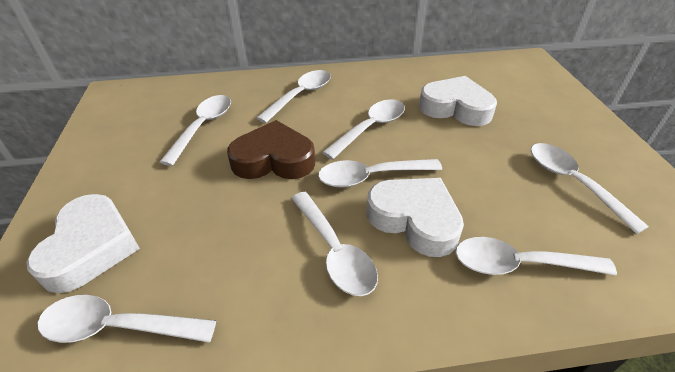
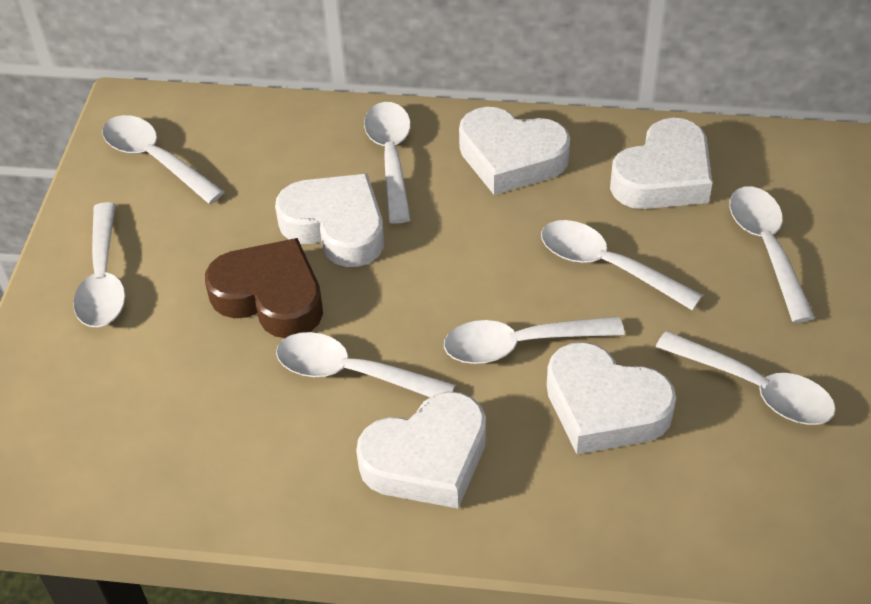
white heart: 3 -> 5

